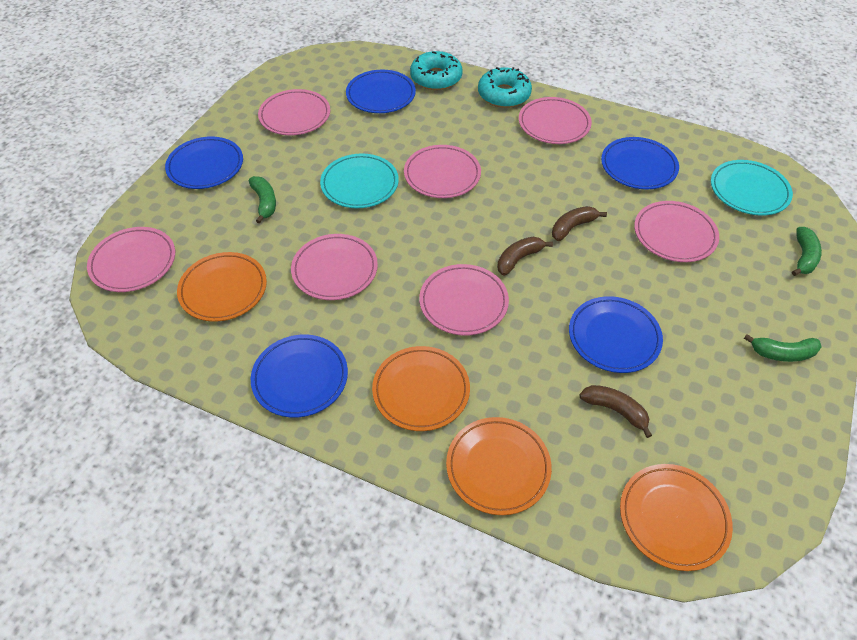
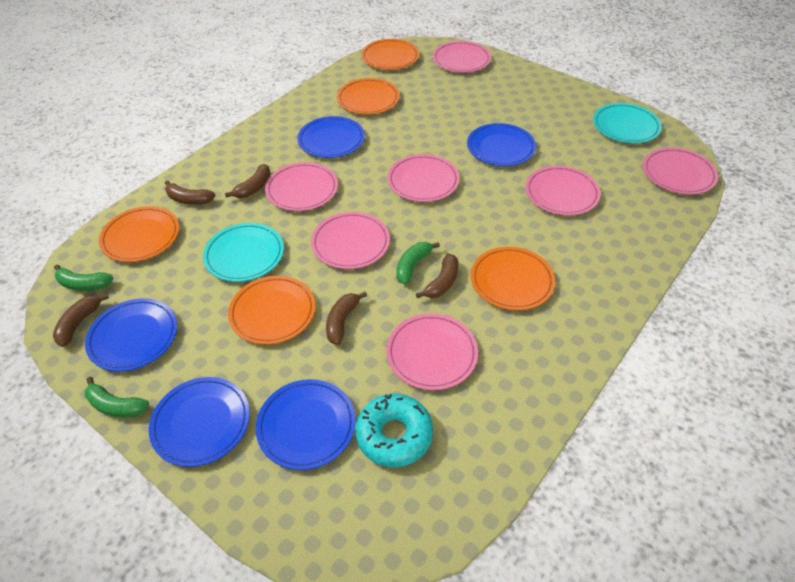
brown banana: 3 -> 5
orange plate: 4 -> 5
turquoise donut: 2 -> 1

